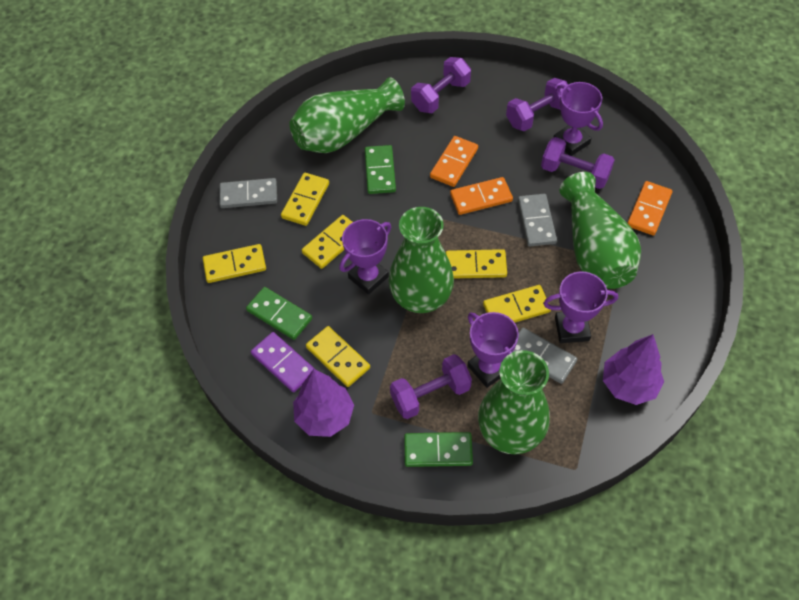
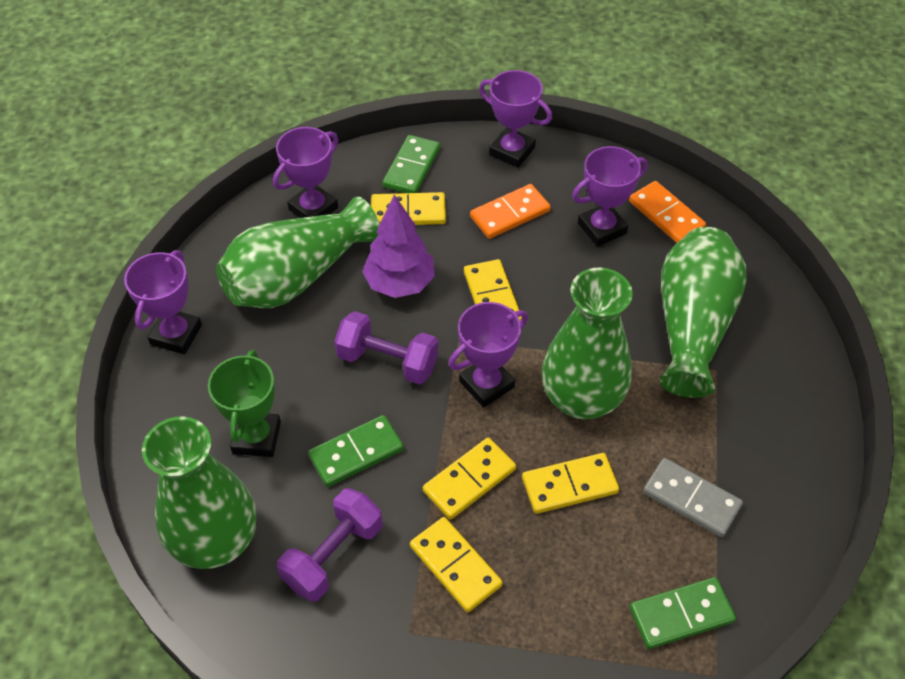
green trophy: 0 -> 1
grey domino: 3 -> 1
orange domino: 3 -> 2
purple domino: 1 -> 0
purple dumbbell: 4 -> 2
purple tree: 2 -> 1
purple trophy: 4 -> 5
yellow domino: 6 -> 5

